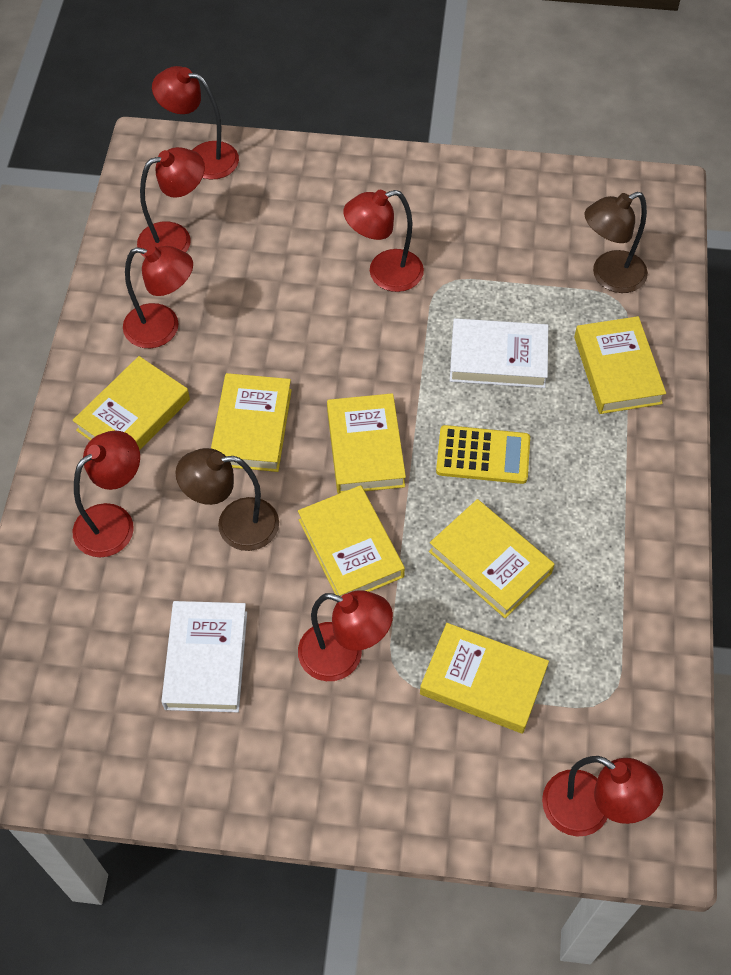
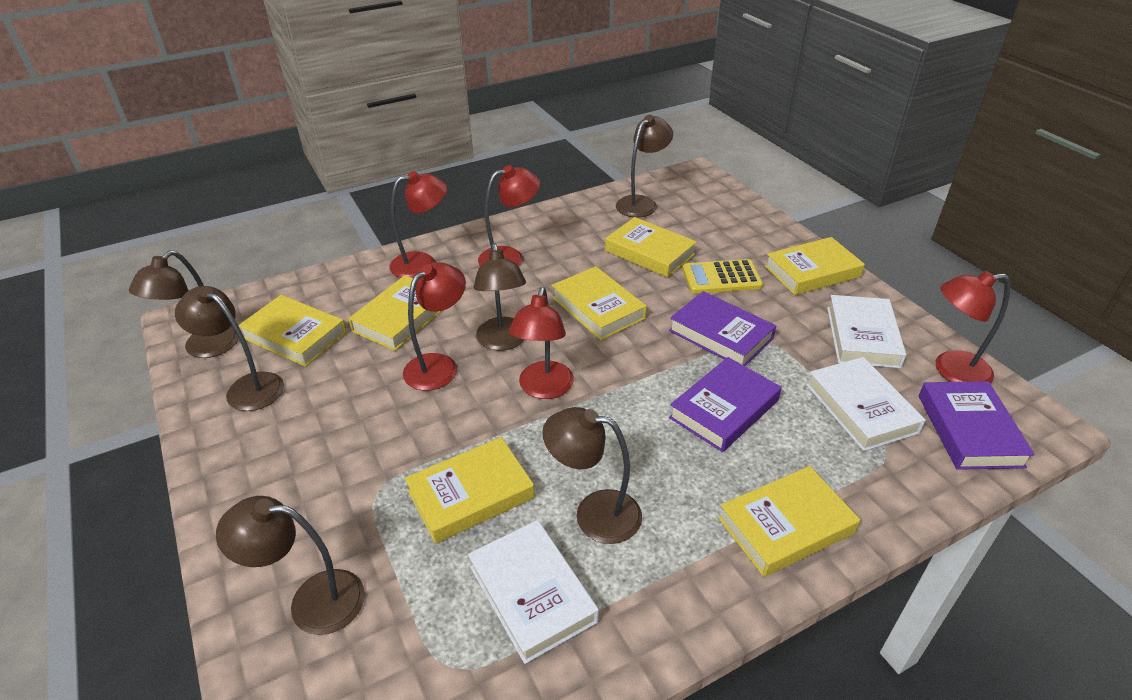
brown lamp: 2 -> 6
purple book: 0 -> 3
red lamp: 7 -> 5
white book: 2 -> 3

